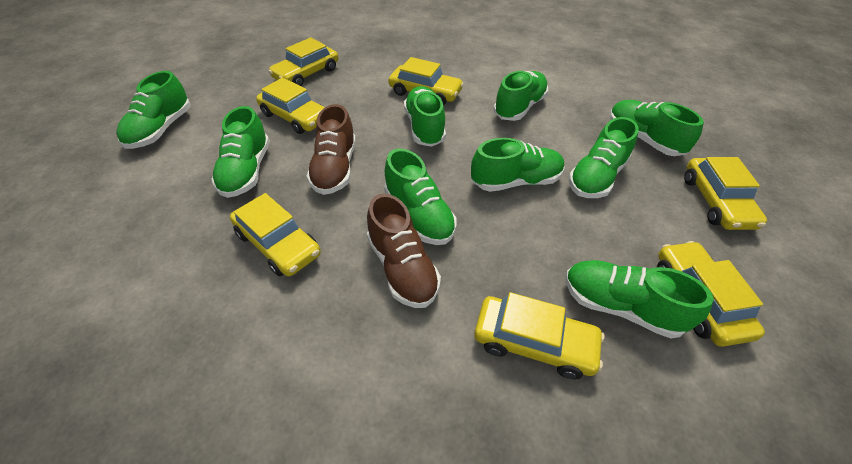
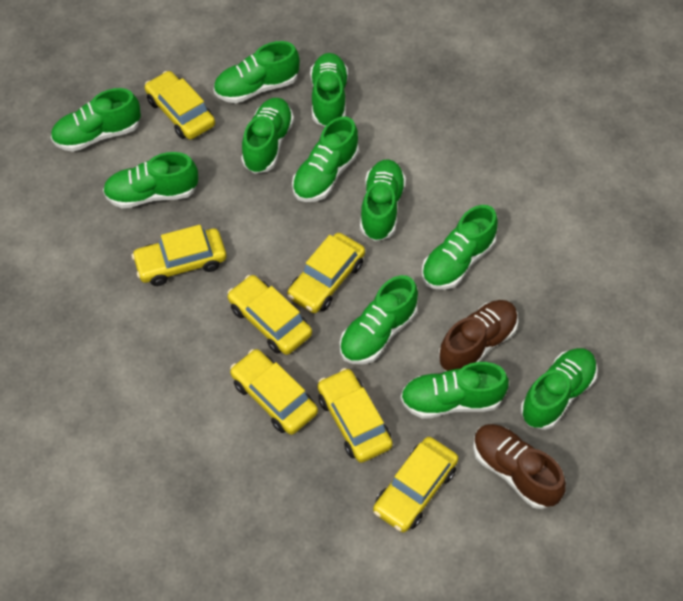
green shoe: 9 -> 11

